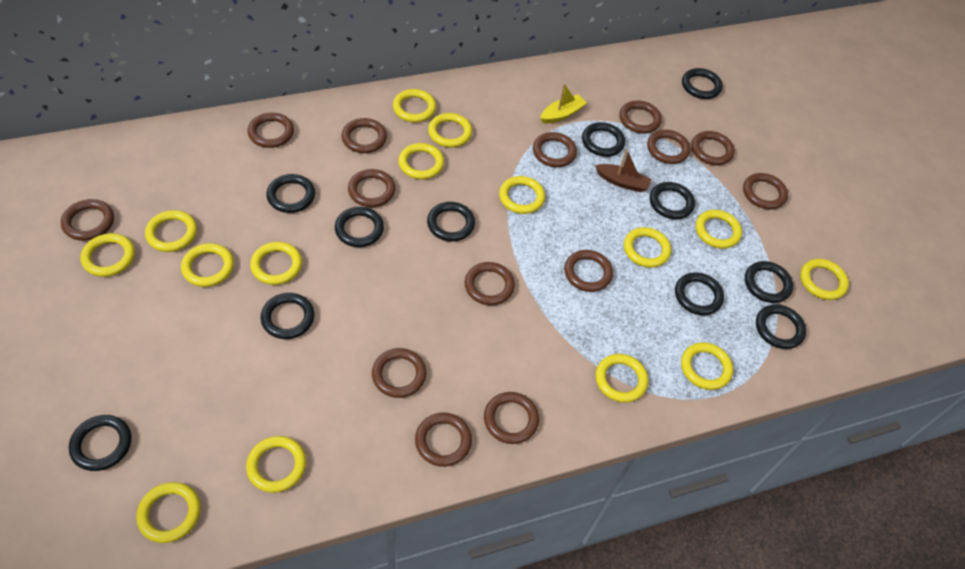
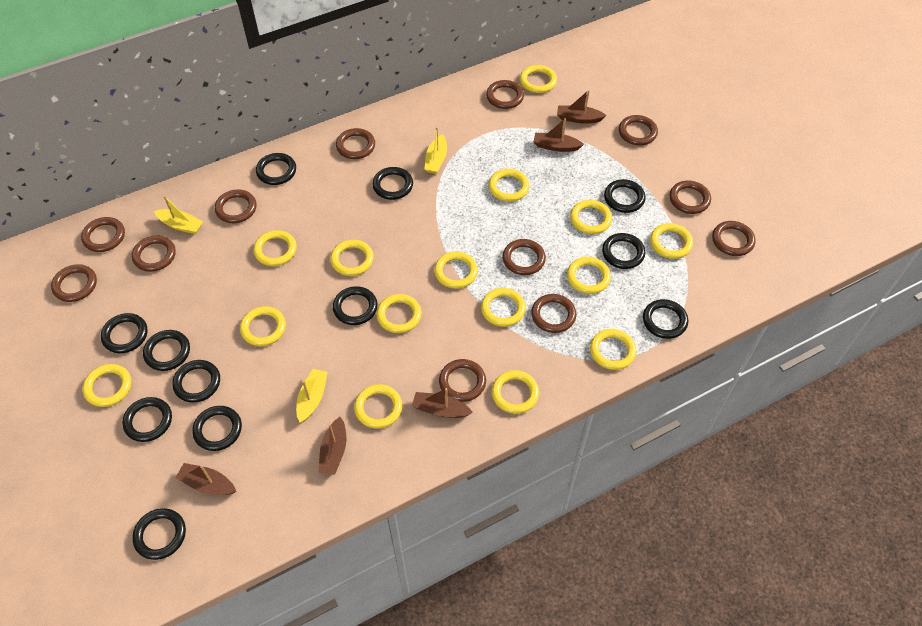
black ring: 11 -> 12
brown boat: 1 -> 5
brown ring: 14 -> 12
yellow boat: 1 -> 3

